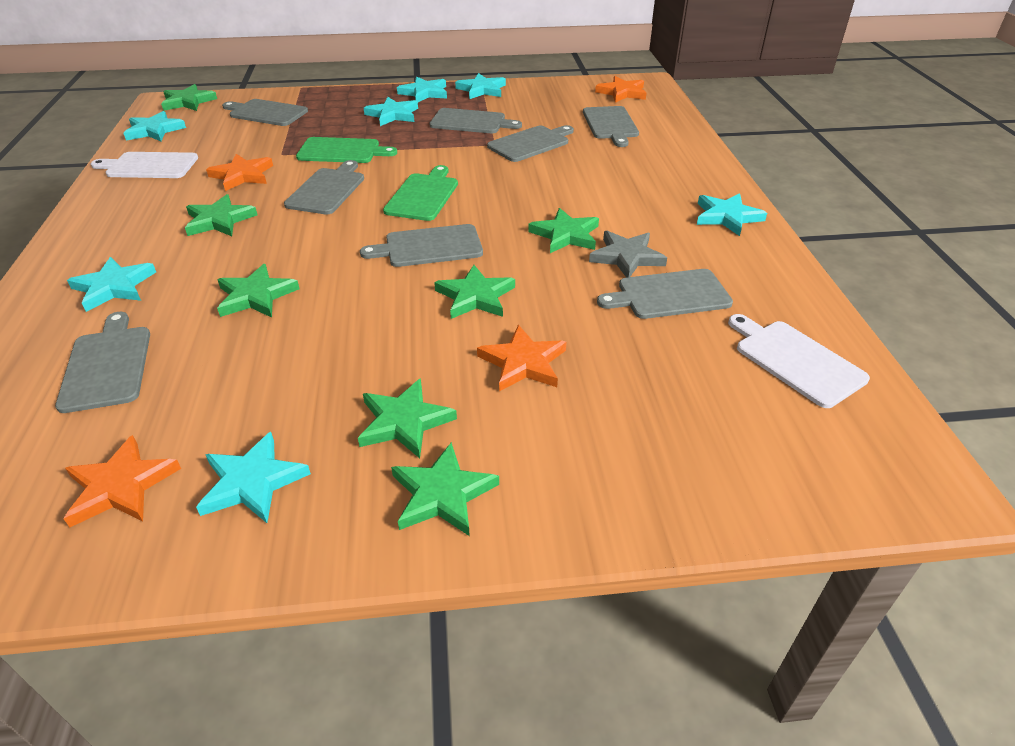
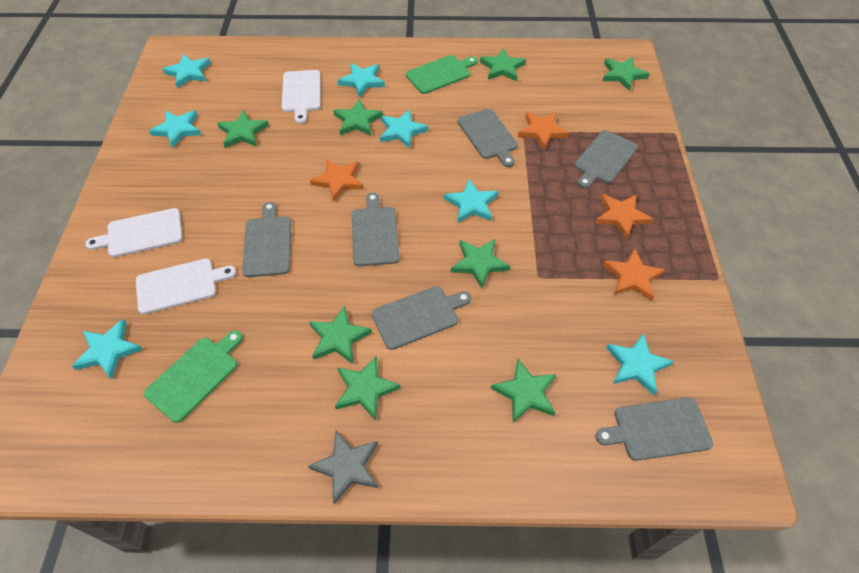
green star: 7 -> 8
grey cutting board: 8 -> 6
white cutting board: 2 -> 3

